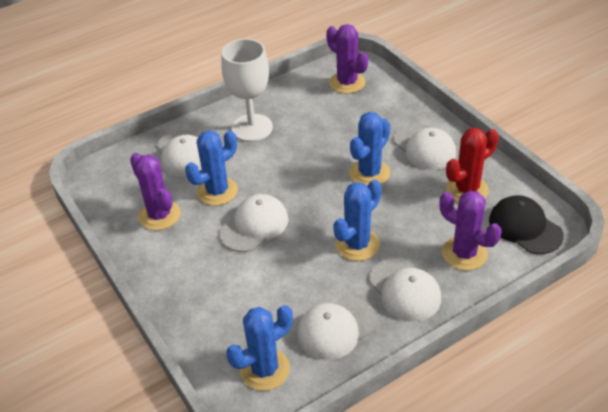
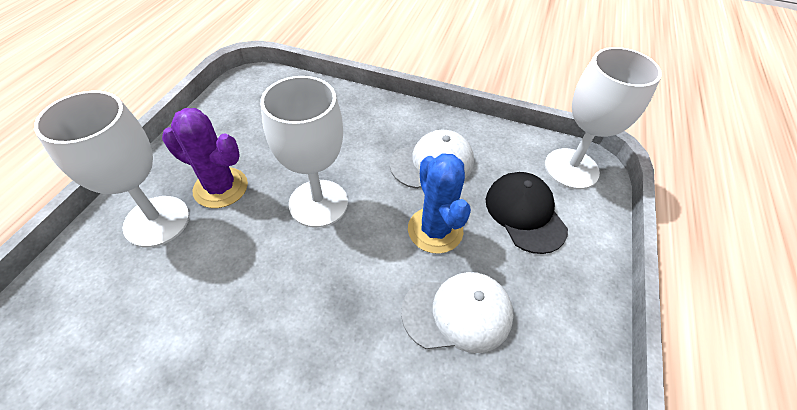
blue cactus: 4 -> 1
purple cactus: 3 -> 1
red cactus: 1 -> 0
white cap: 5 -> 2
white goblet: 1 -> 3

